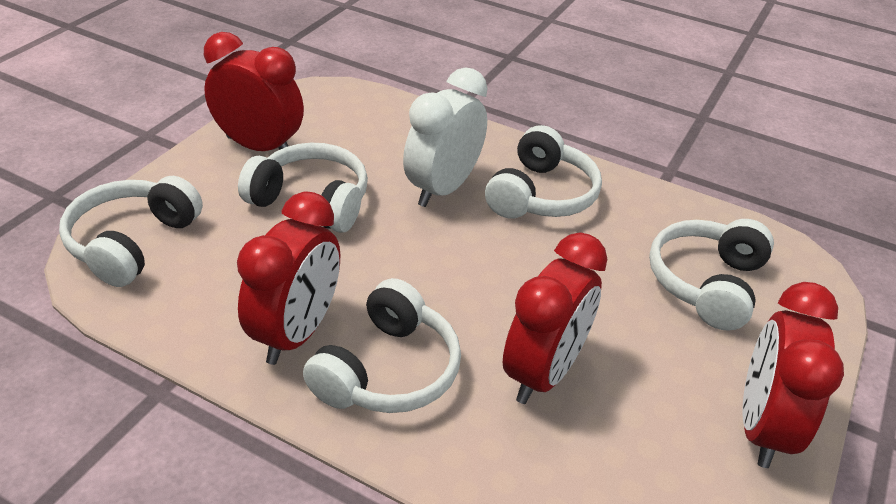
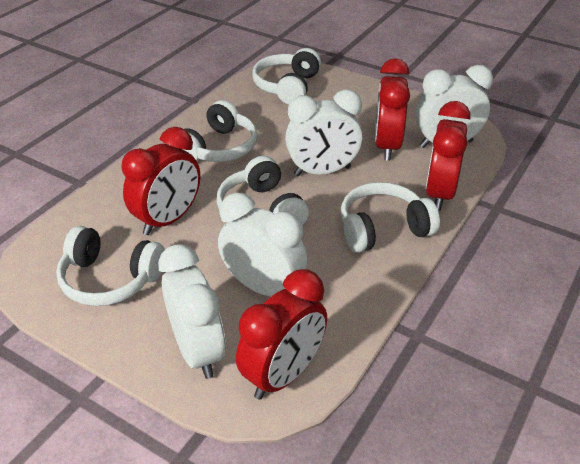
white clock: 1 -> 4

